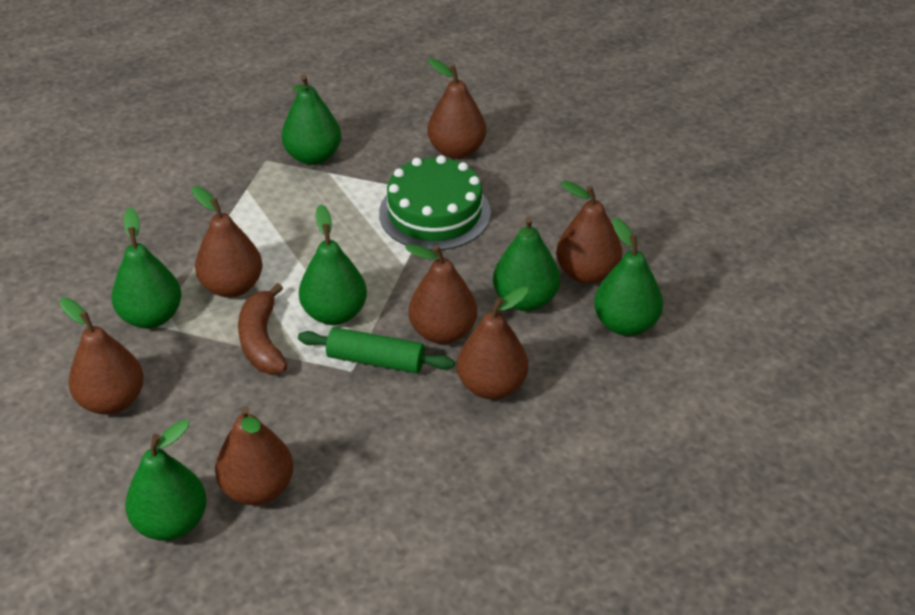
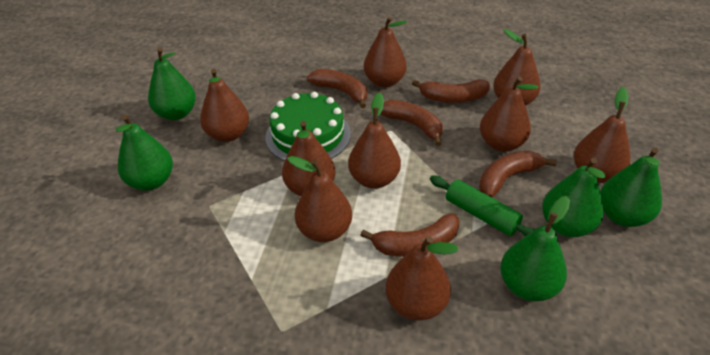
brown banana: 1 -> 5
brown pear: 7 -> 9
green pear: 6 -> 5

